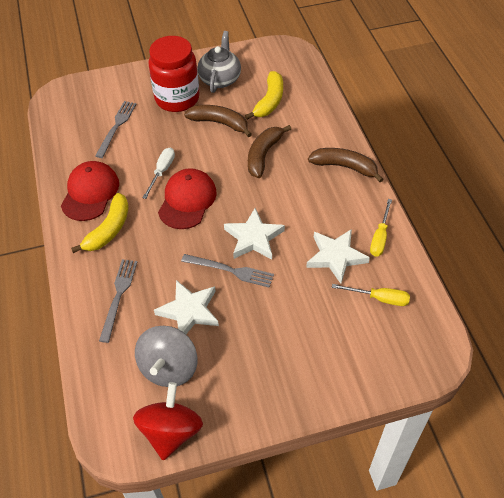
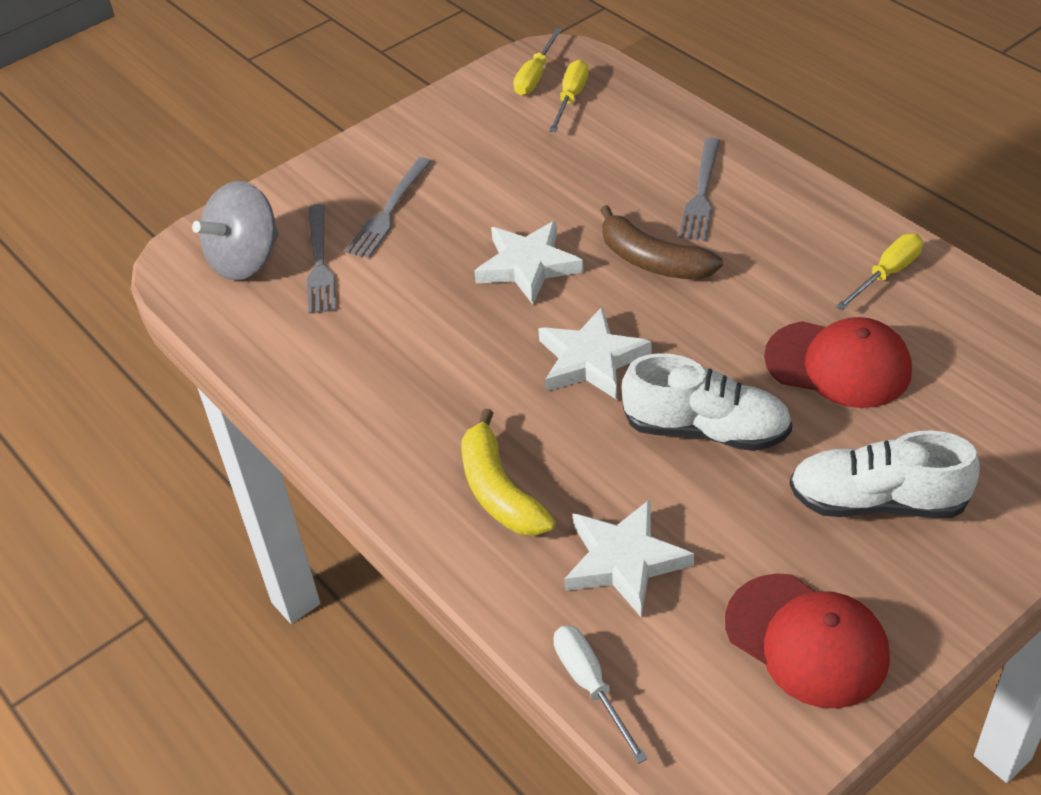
brown banana: 3 -> 1
grey teapot: 1 -> 0
red jar: 1 -> 0
red spinning top: 1 -> 0
white shoe: 0 -> 2
yellow banana: 2 -> 1
yellow screwdriver: 2 -> 3

